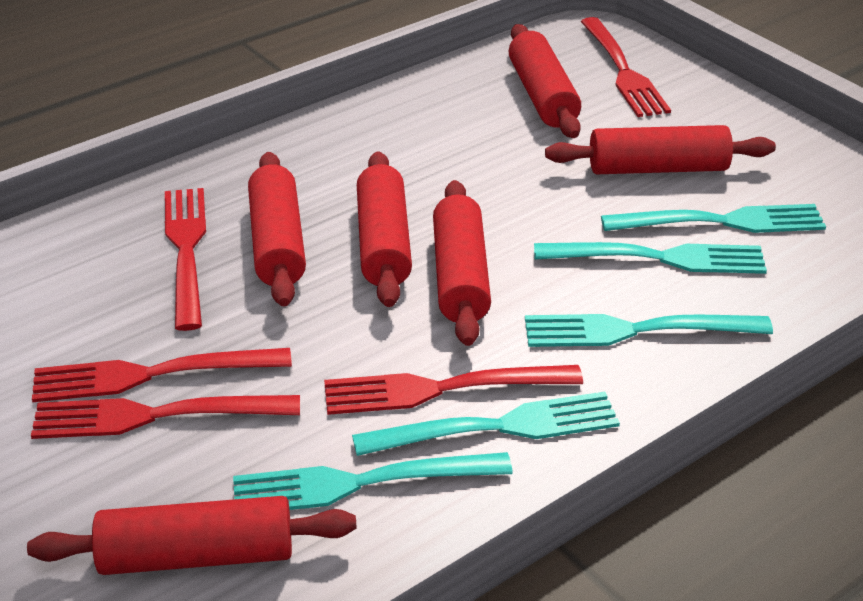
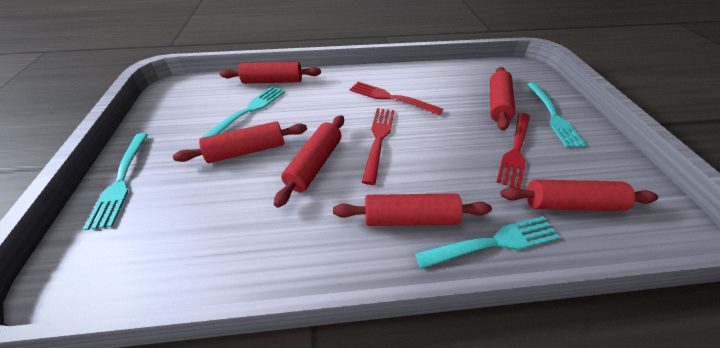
red fork: 5 -> 3
turquoise fork: 5 -> 4

